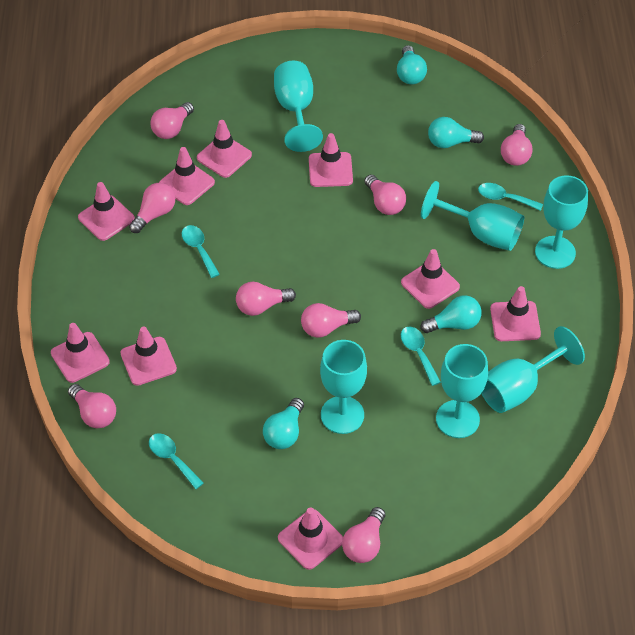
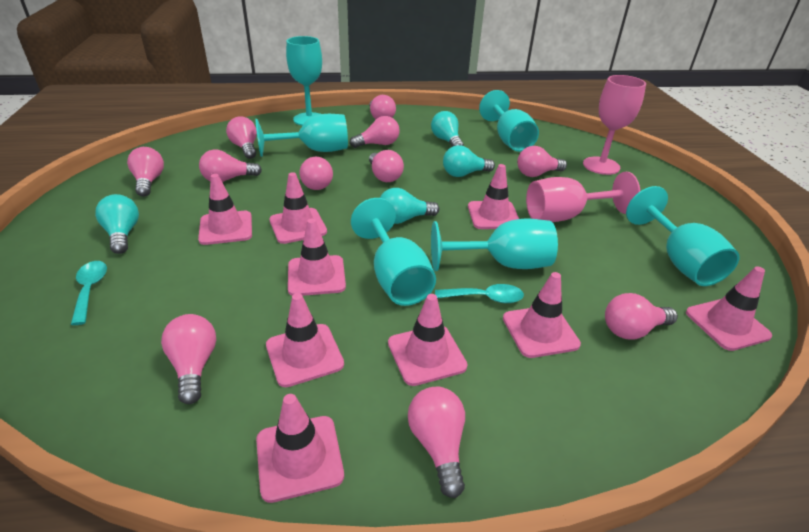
pink goblet: 0 -> 2
pink light bulb: 8 -> 11
turquoise spoon: 4 -> 2

